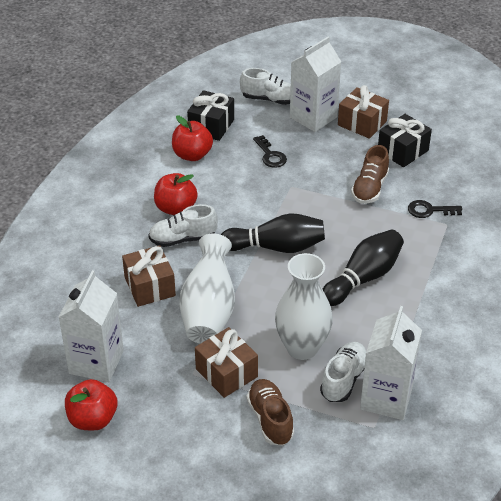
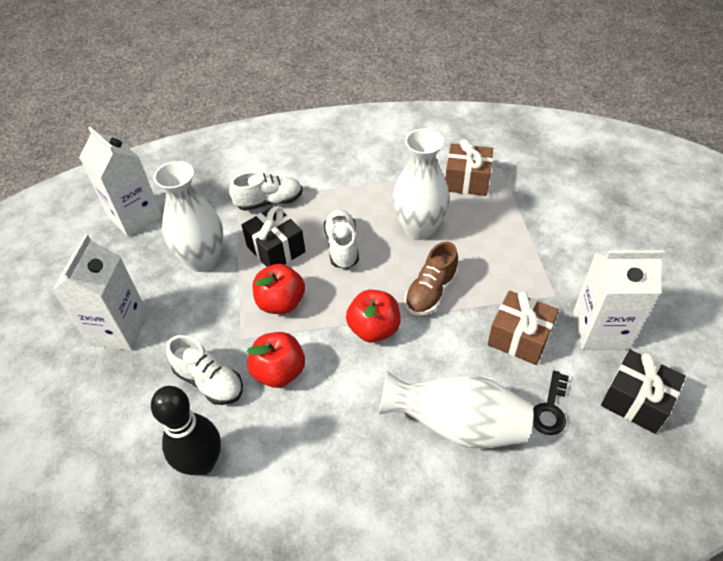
black bowling pin: 2 -> 1
black key: 2 -> 1
brown gift: 3 -> 2
brown shoe: 2 -> 1
white vase: 2 -> 3

